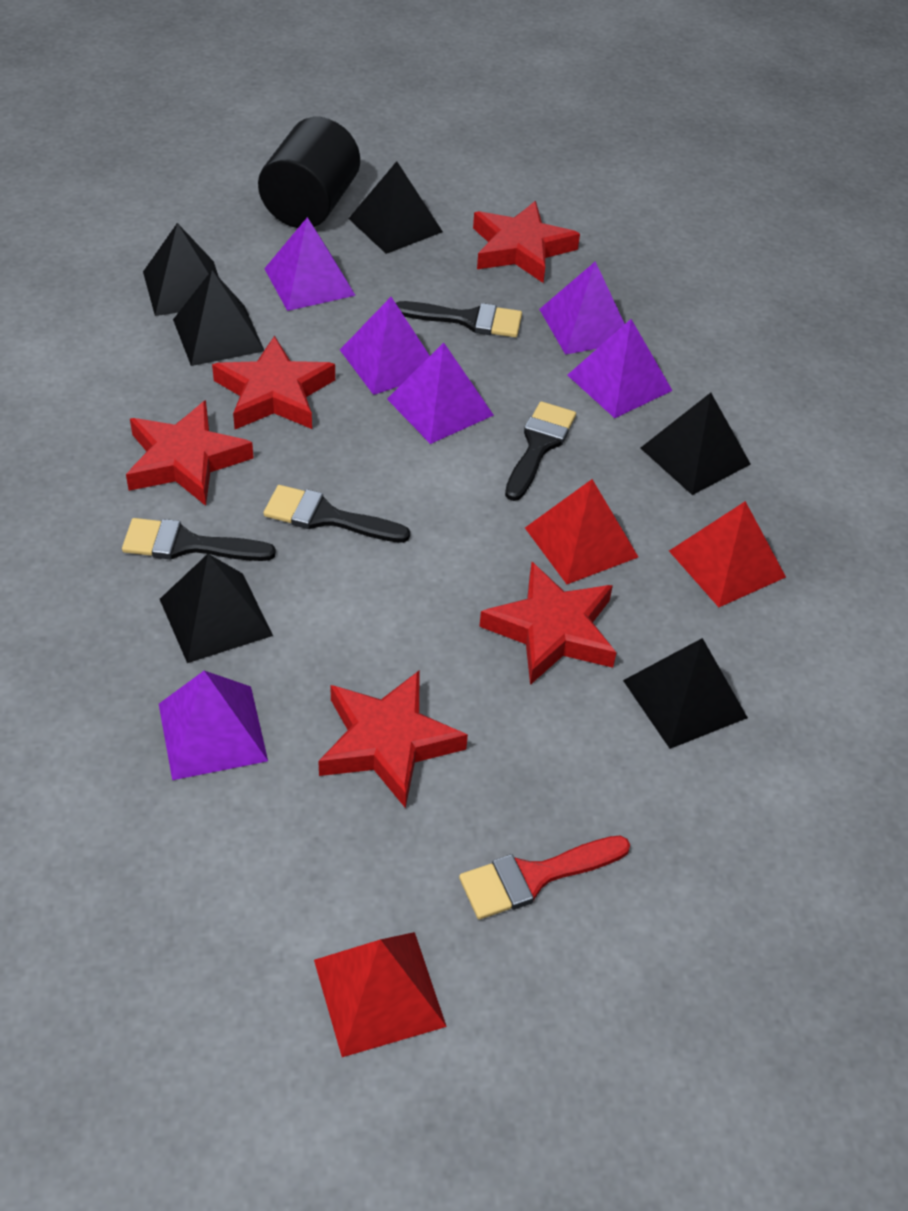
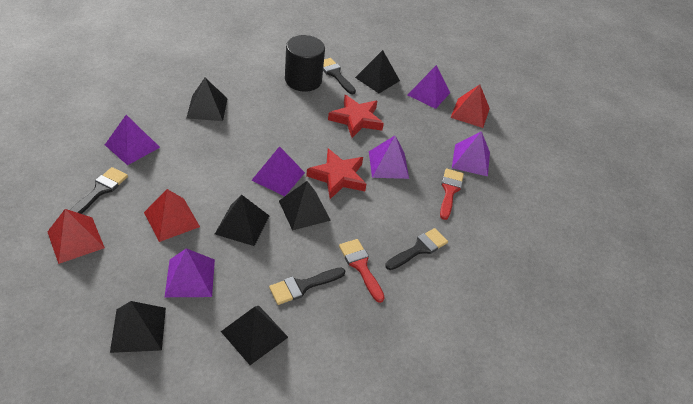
red brush: 1 -> 2
red star: 5 -> 2

